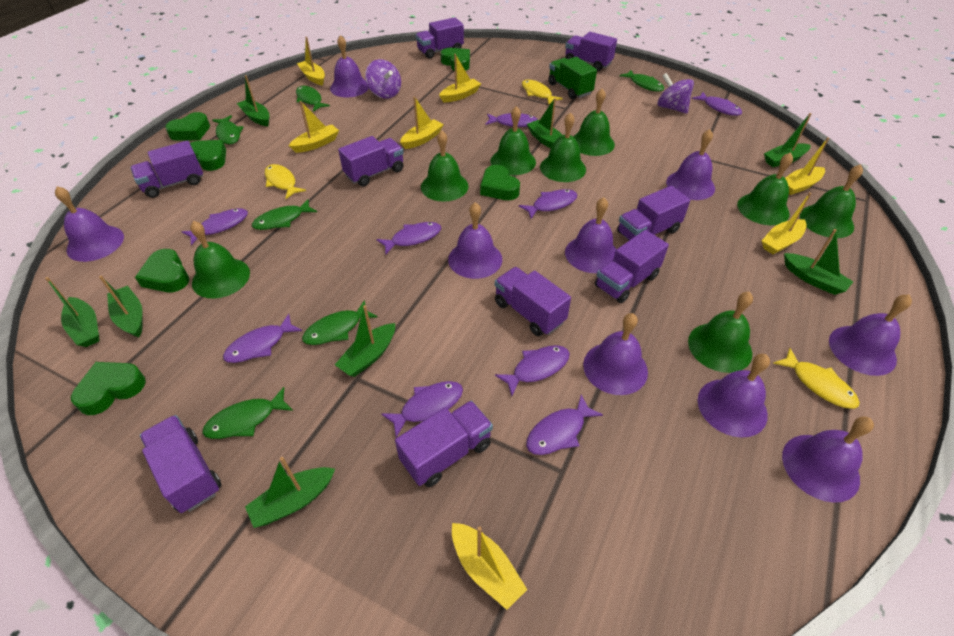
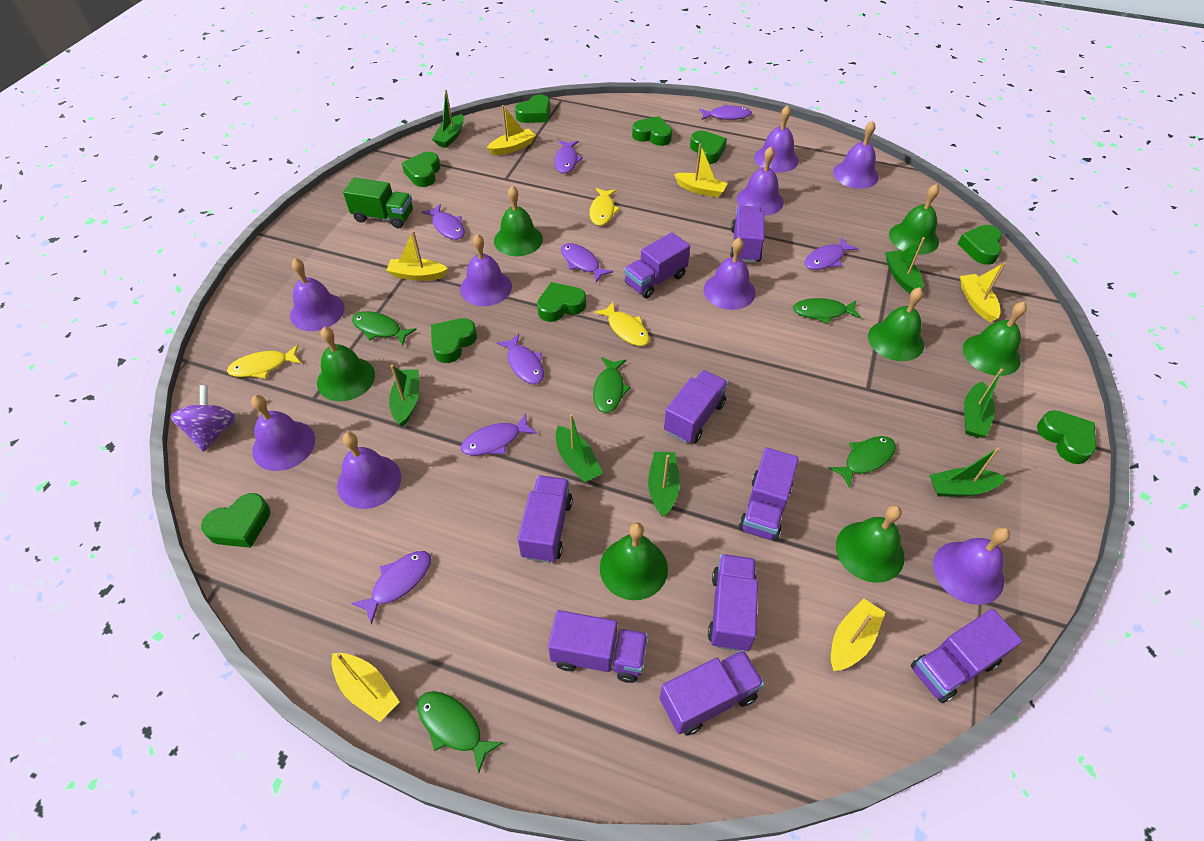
green bell: 8 -> 7
green boat: 8 -> 7
green fish: 6 -> 5
green heart: 6 -> 9
purple fish: 9 -> 8
purple spinning top: 2 -> 1
yellow boat: 7 -> 6

